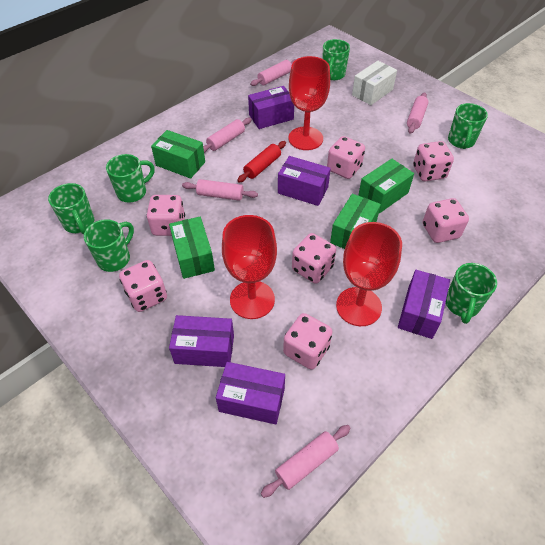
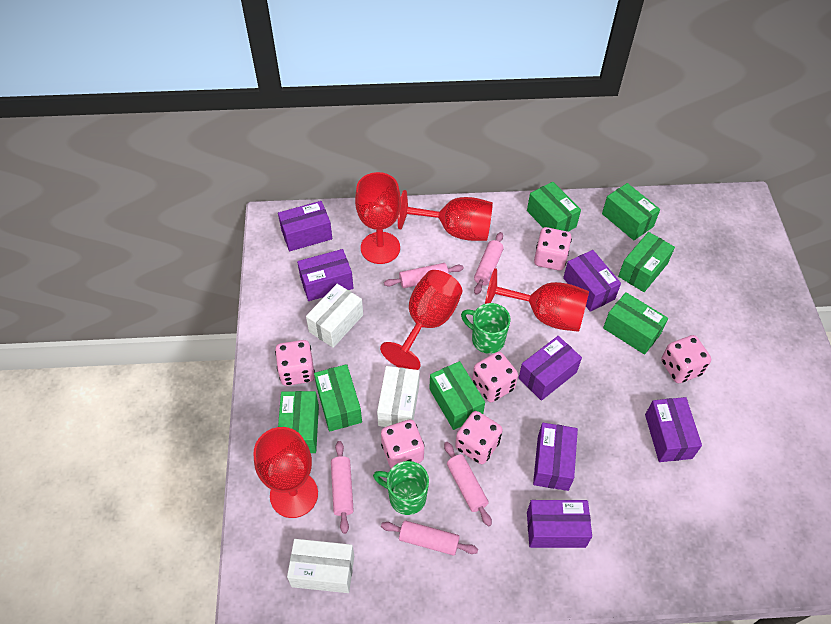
green box: 4 -> 7
green mug: 6 -> 2
pink dice: 7 -> 6
purple box: 5 -> 7
red goblet: 3 -> 5
red rolling pin: 1 -> 0
white box: 1 -> 3

